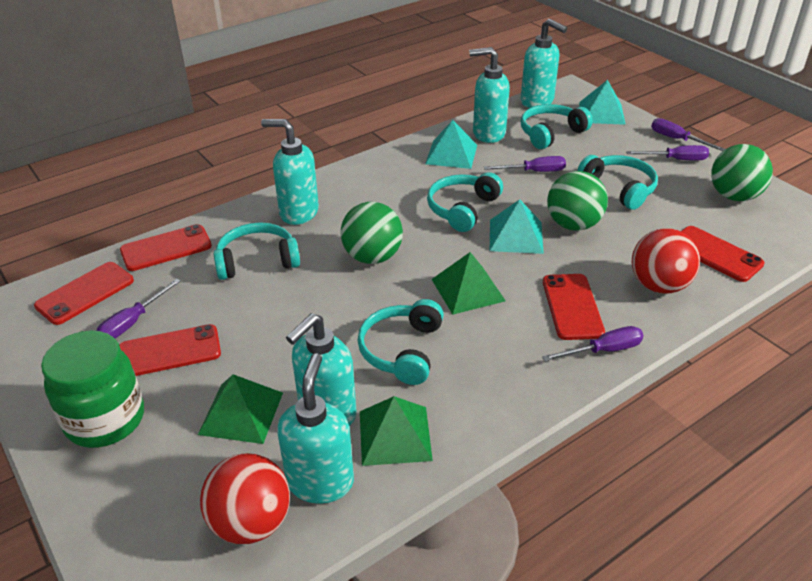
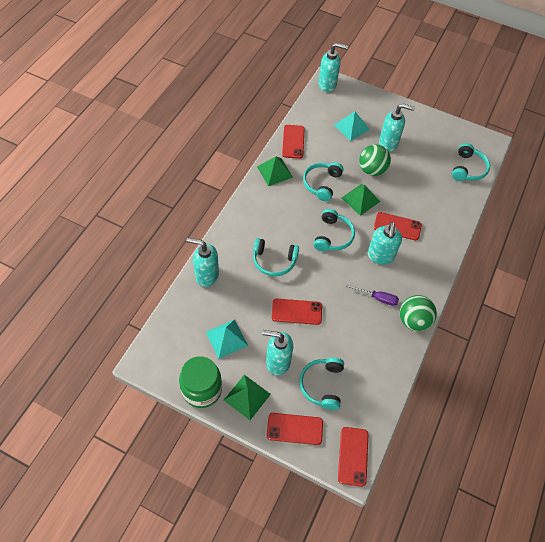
green ball: 3 -> 2
purple screwdriver: 5 -> 1
red ball: 2 -> 0
turquoise pyramid: 3 -> 2

